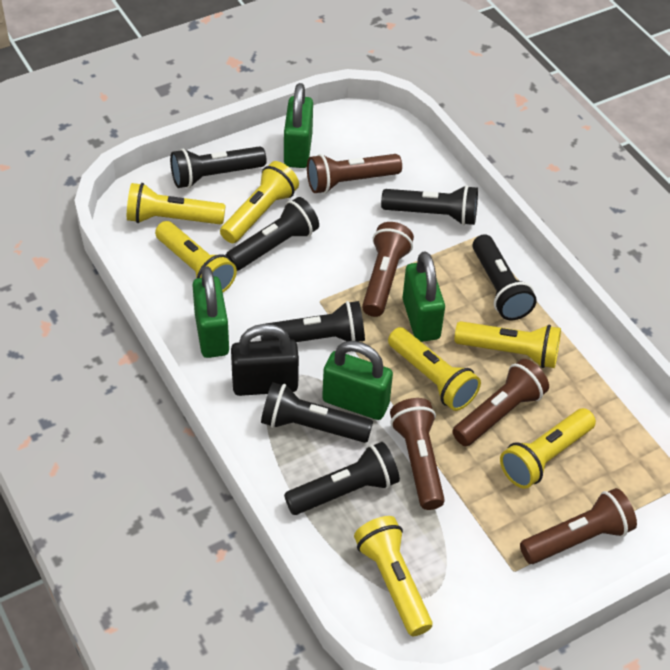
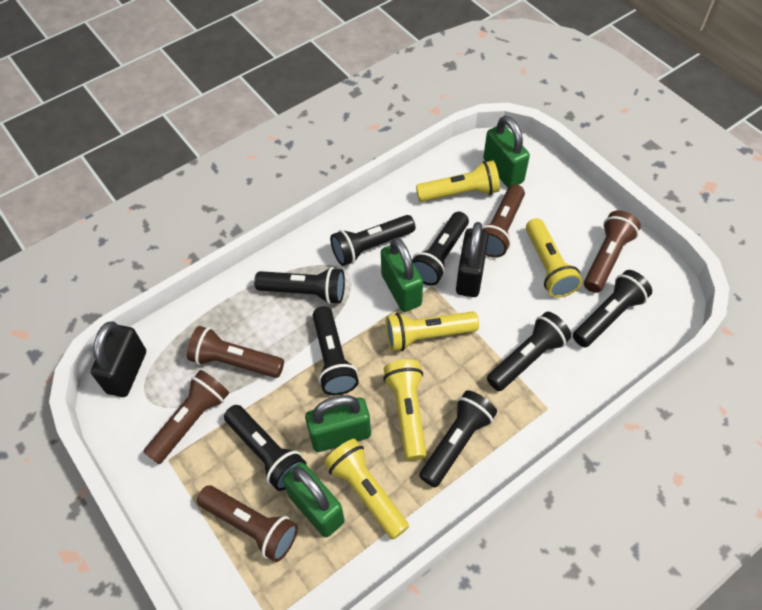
black flashlight: 7 -> 8
black padlock: 1 -> 2
yellow flashlight: 7 -> 5

